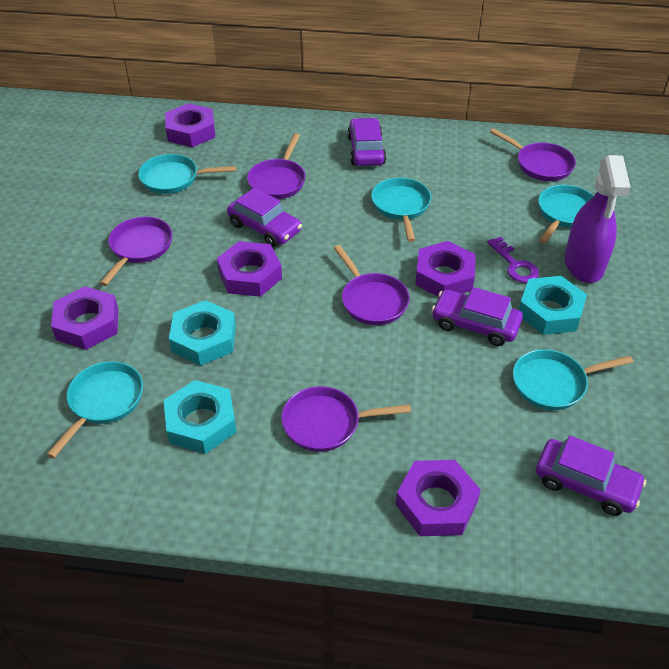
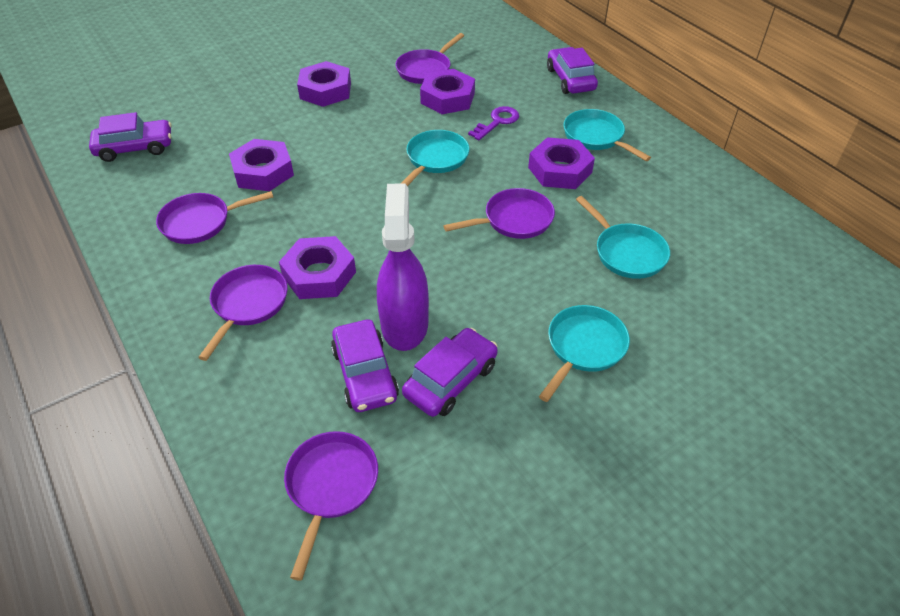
turquoise nut: 3 -> 0
turquoise pan: 5 -> 4

